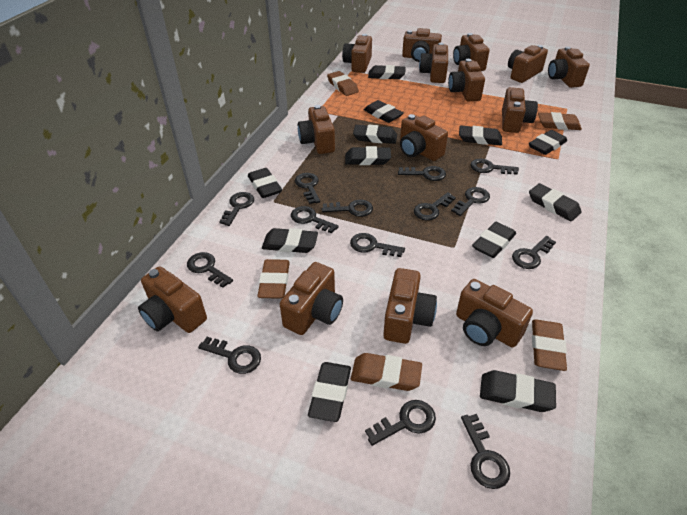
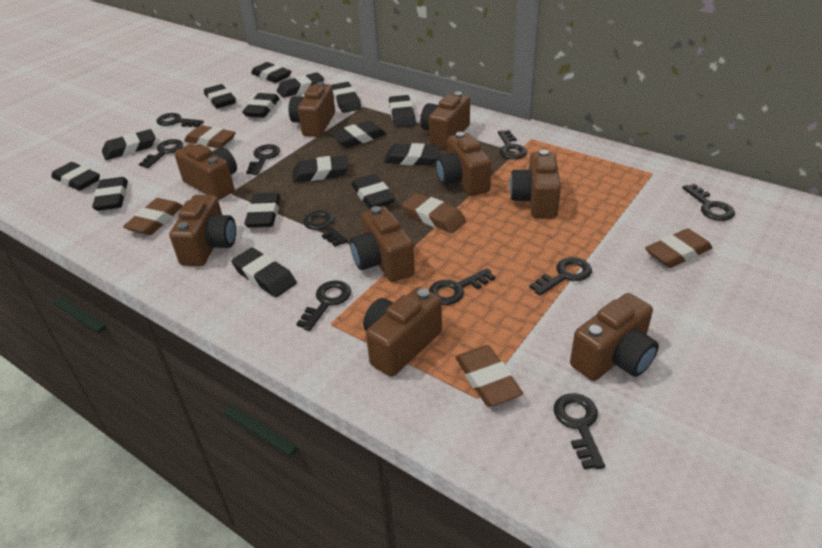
black eraser: 12 -> 15
black key: 14 -> 10
brown camera: 14 -> 9

